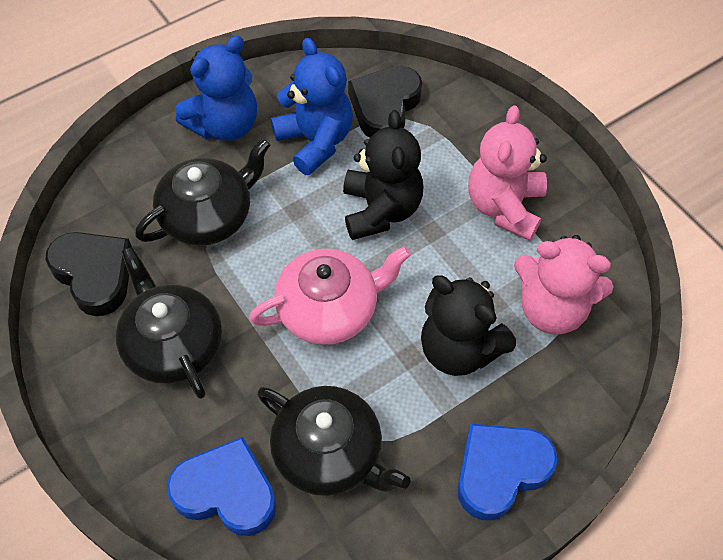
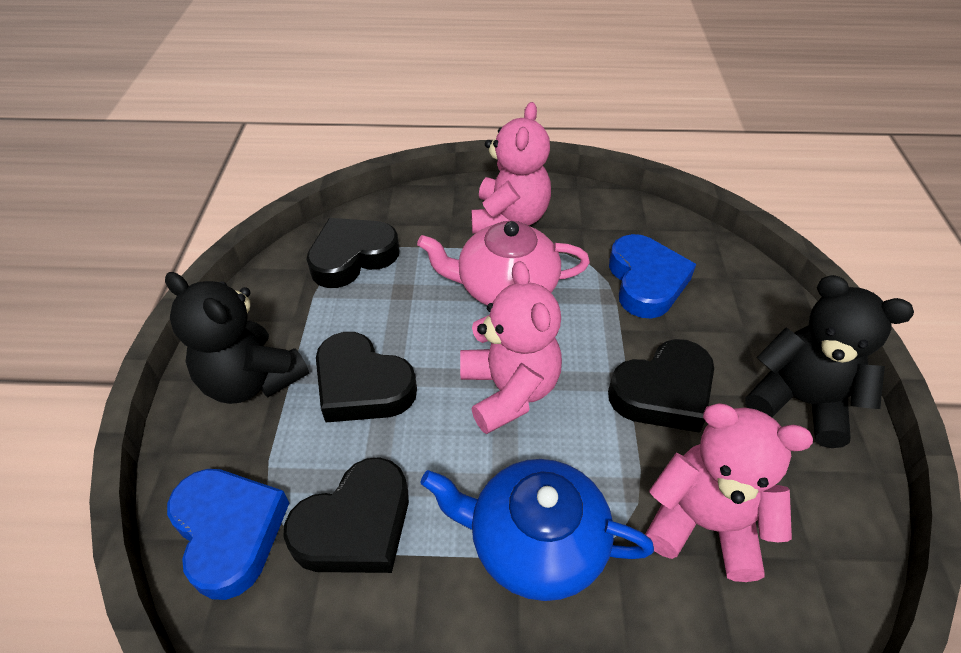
black heart: 2 -> 4
black teapot: 3 -> 0
blue teapot: 0 -> 1
blue teddy bear: 2 -> 0
pink teddy bear: 2 -> 3

